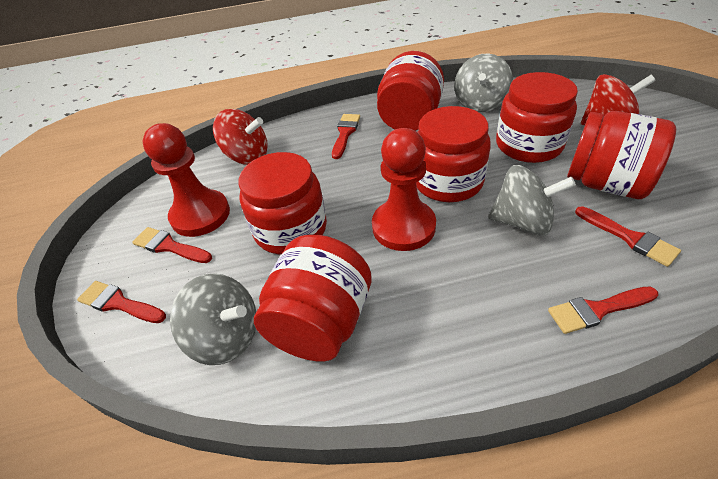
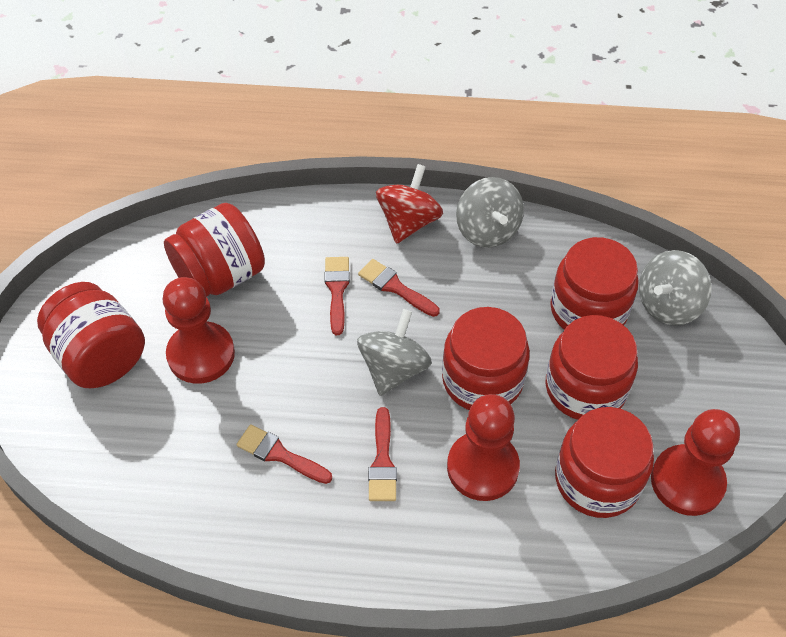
red brush: 5 -> 4
red pawn: 2 -> 3
red spinning top: 2 -> 1

